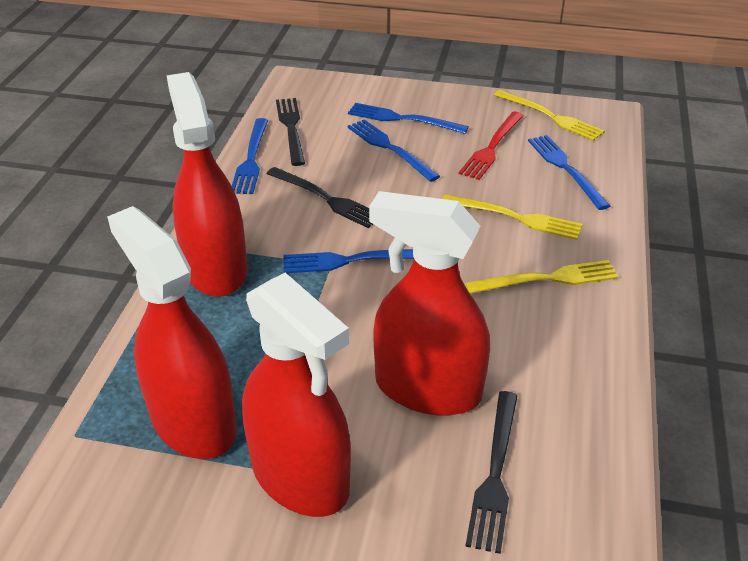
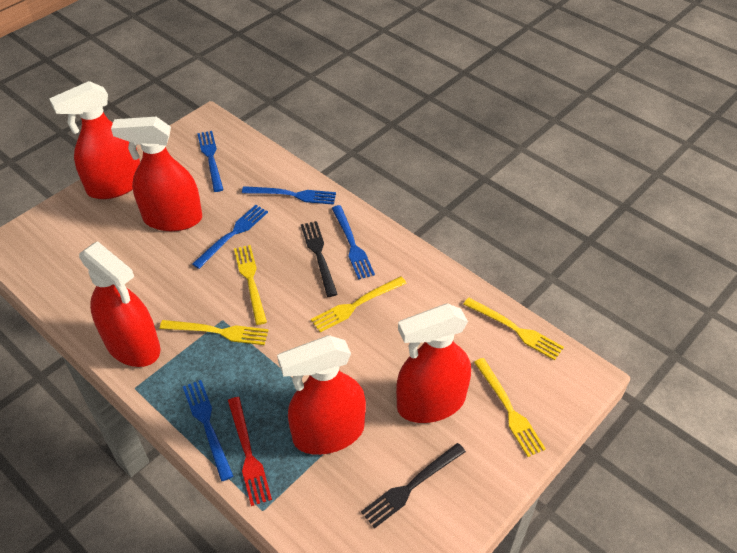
black fork: 3 -> 2
red spray bottle: 4 -> 5
yellow fork: 3 -> 5

